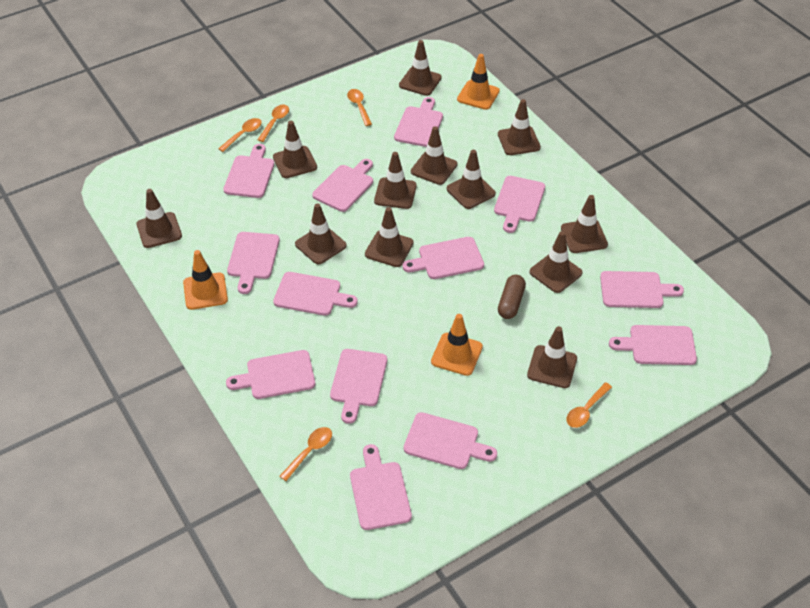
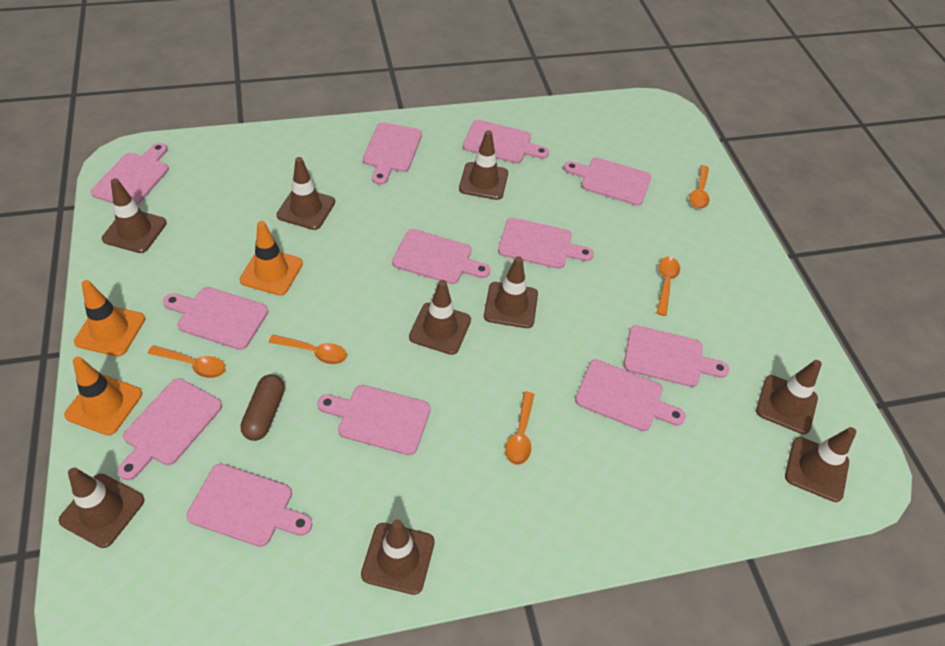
brown traffic cone: 12 -> 9
pink cutting board: 13 -> 12

